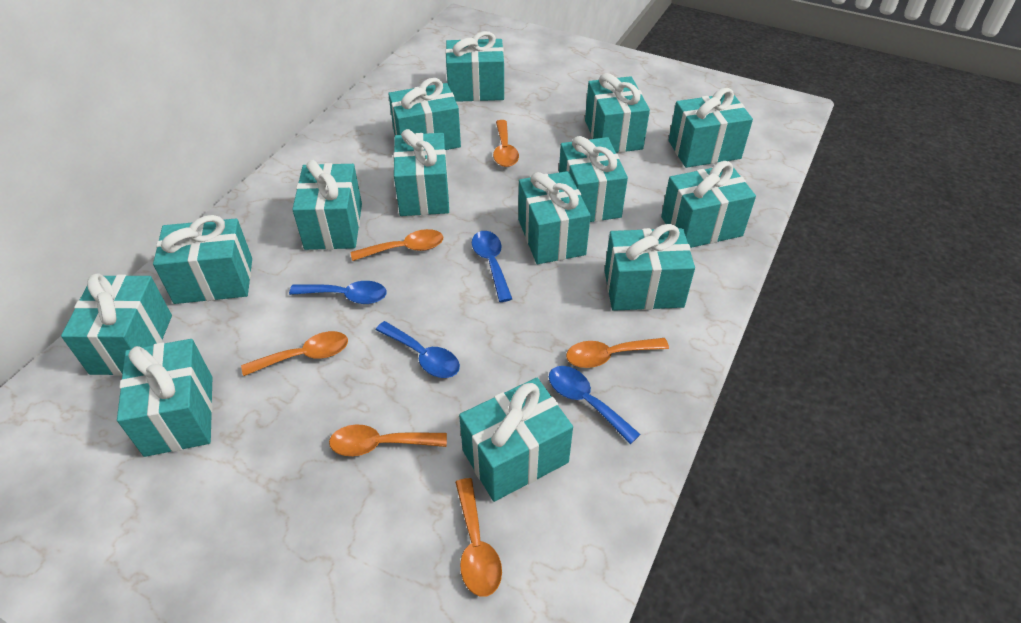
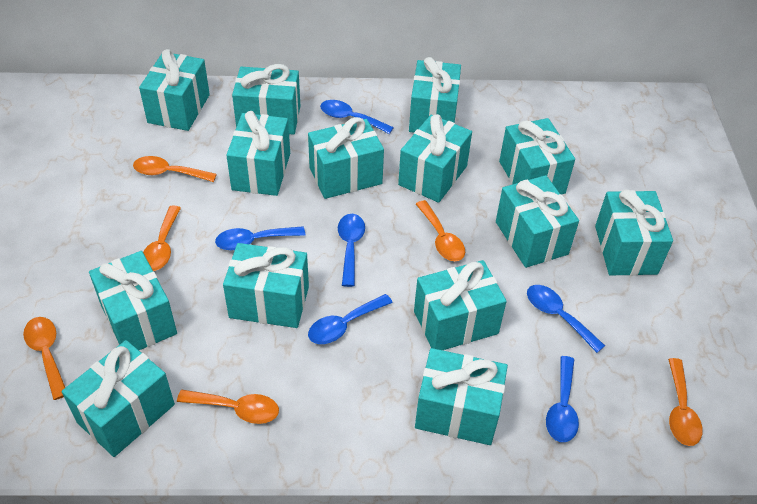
blue spoon: 4 -> 6

